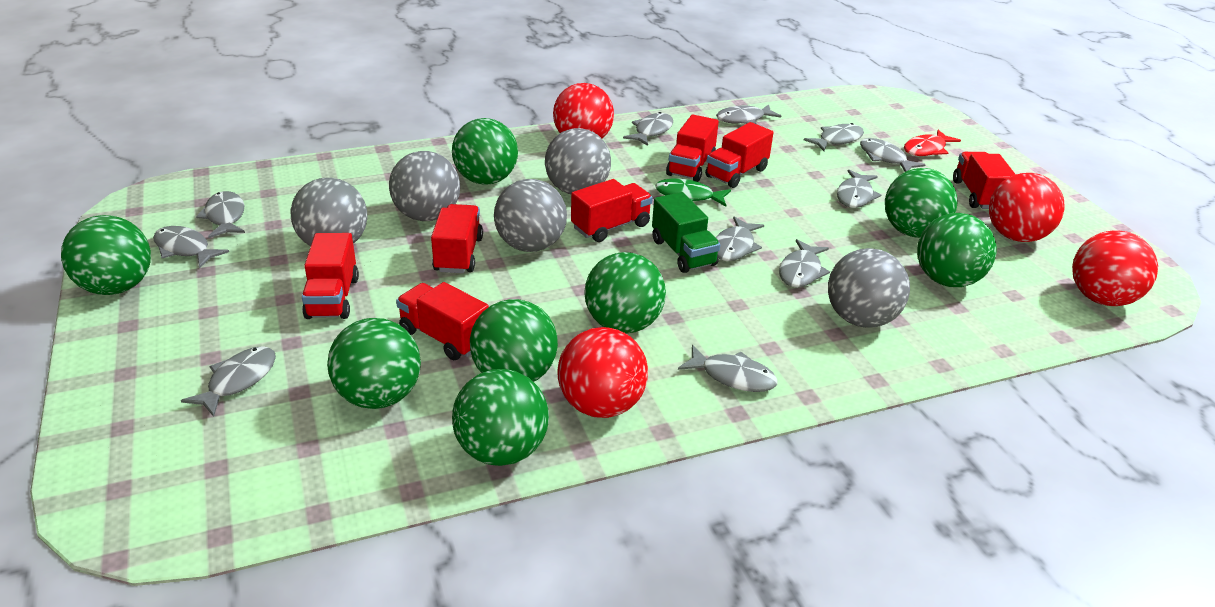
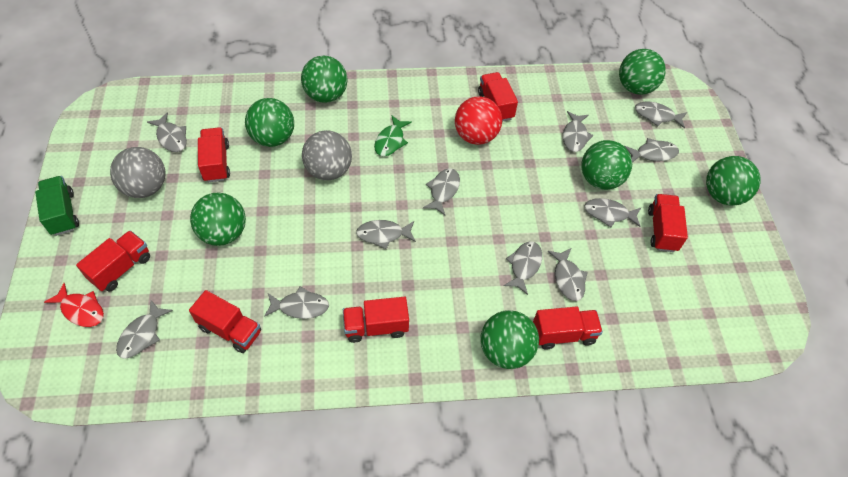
green ball: 8 -> 7
grey ball: 5 -> 2
red ball: 4 -> 1

